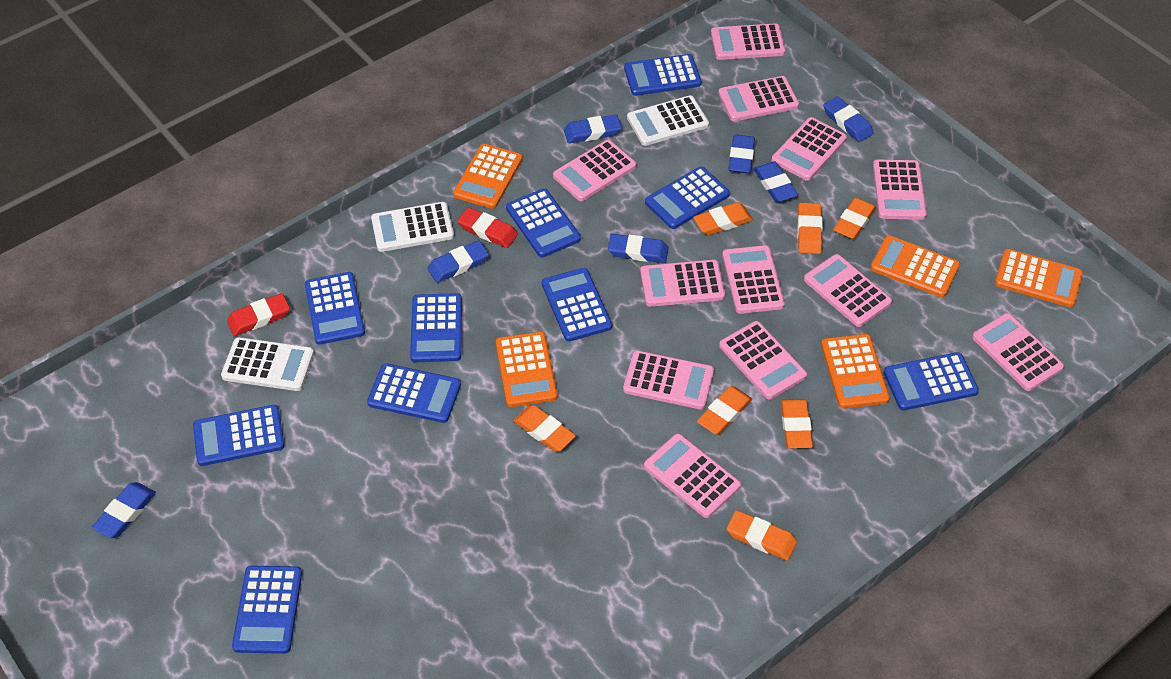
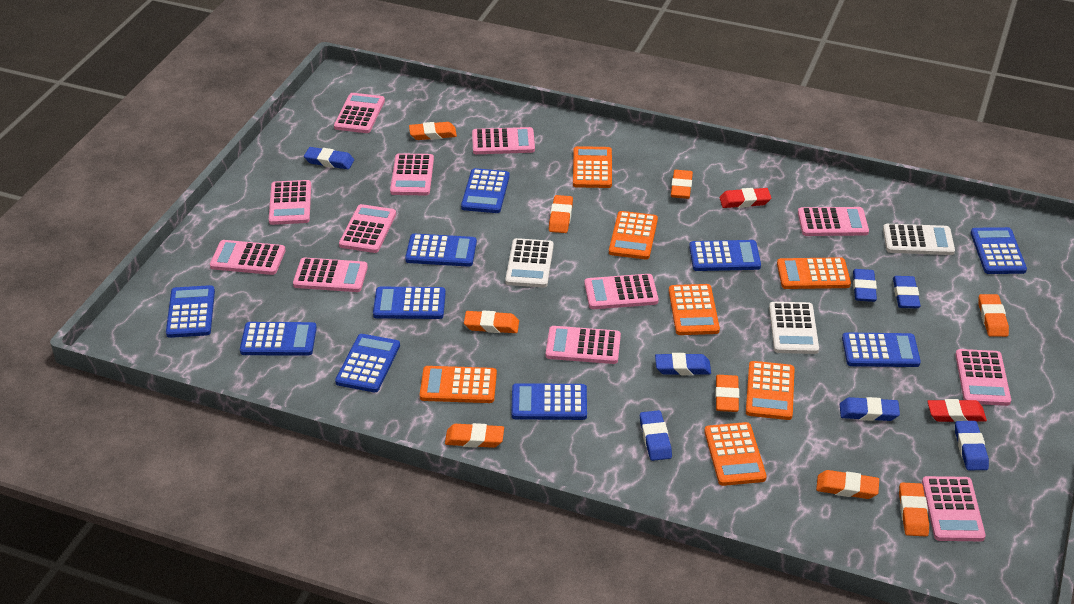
orange calculator: 5 -> 7
orange eraser: 7 -> 9

